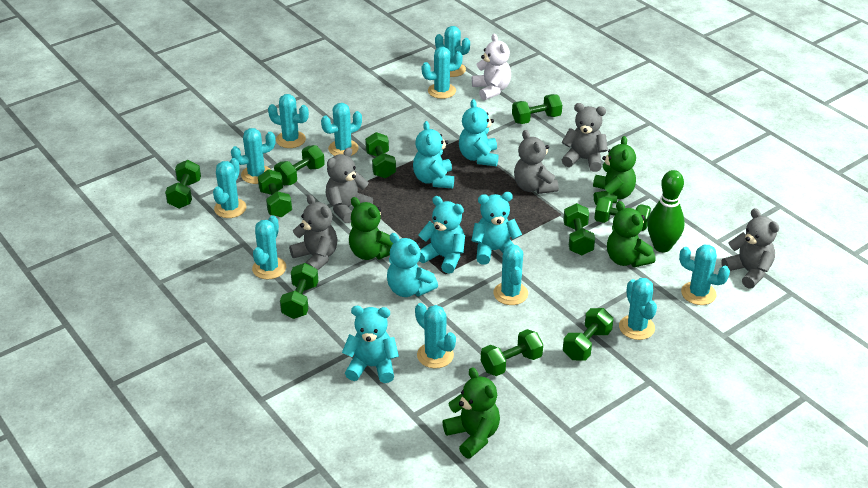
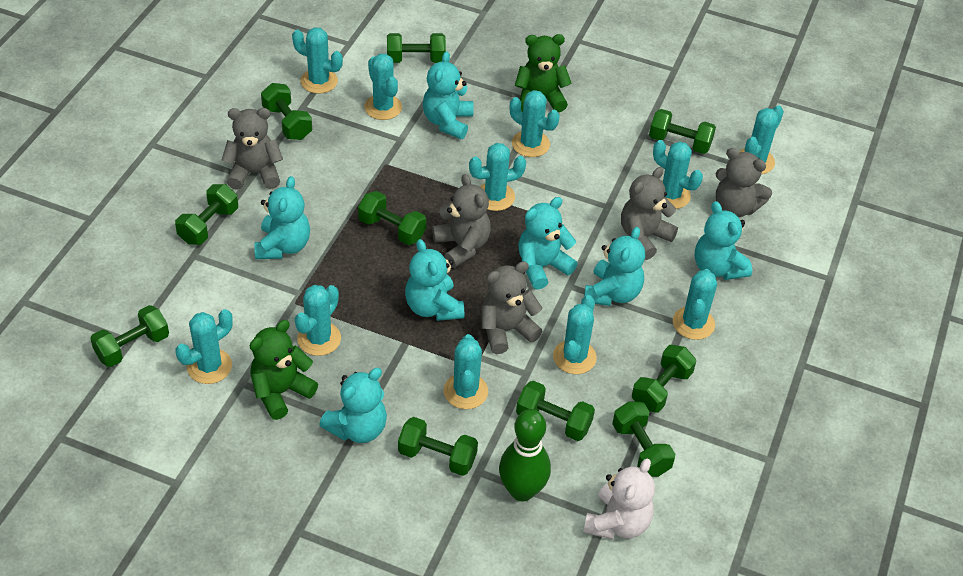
green teddy bear: 4 -> 2
turquoise teddy bear: 6 -> 7

